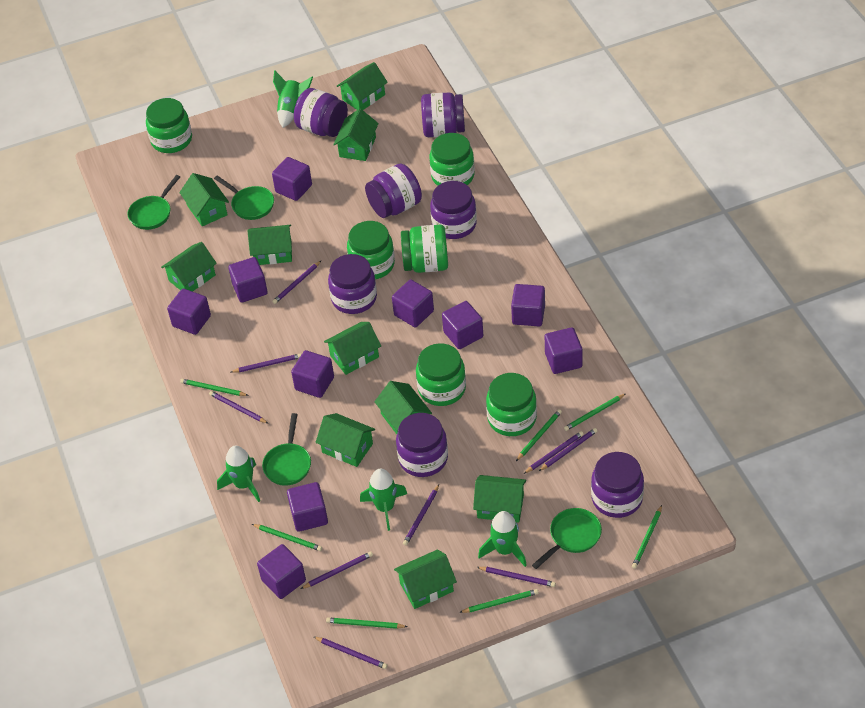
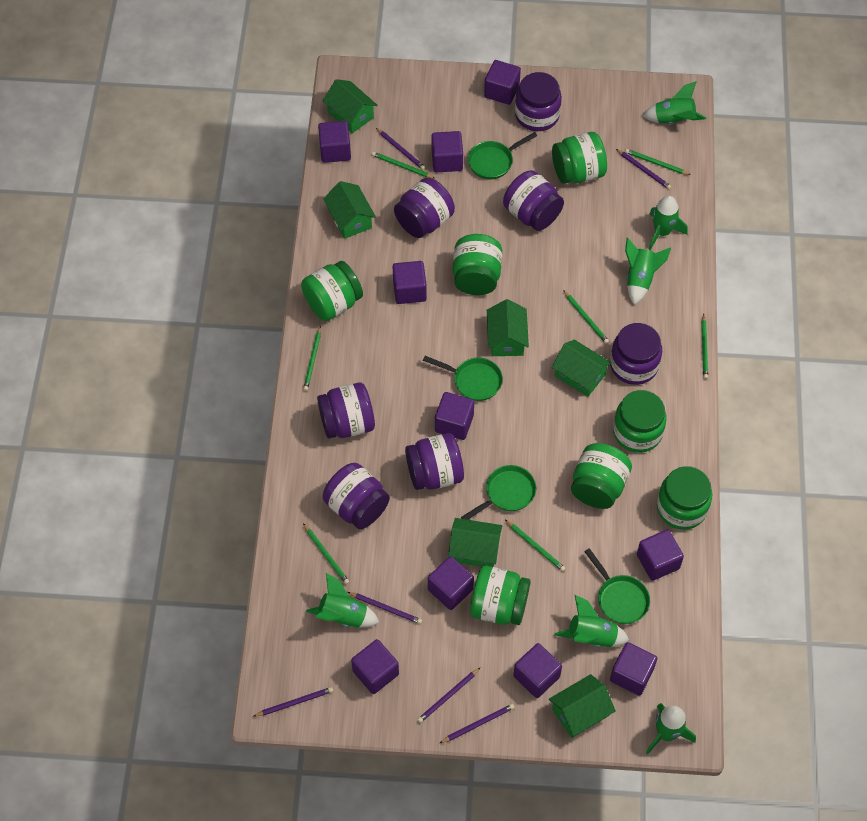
green house: 10 -> 6
green jar: 6 -> 7
green rocket: 4 -> 6
purple pencil: 9 -> 6

